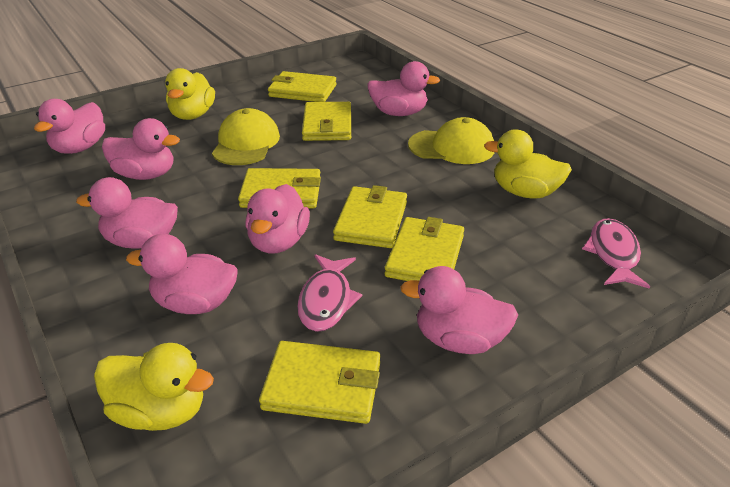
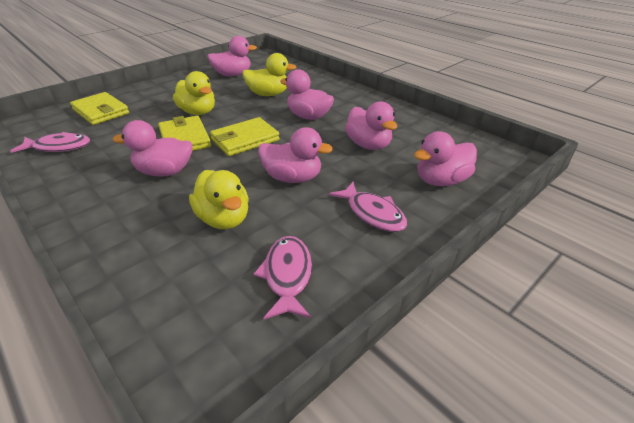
pink duck: 7 -> 6
pink fish: 2 -> 3
yellow cap: 2 -> 0
yellow wallet: 6 -> 3

